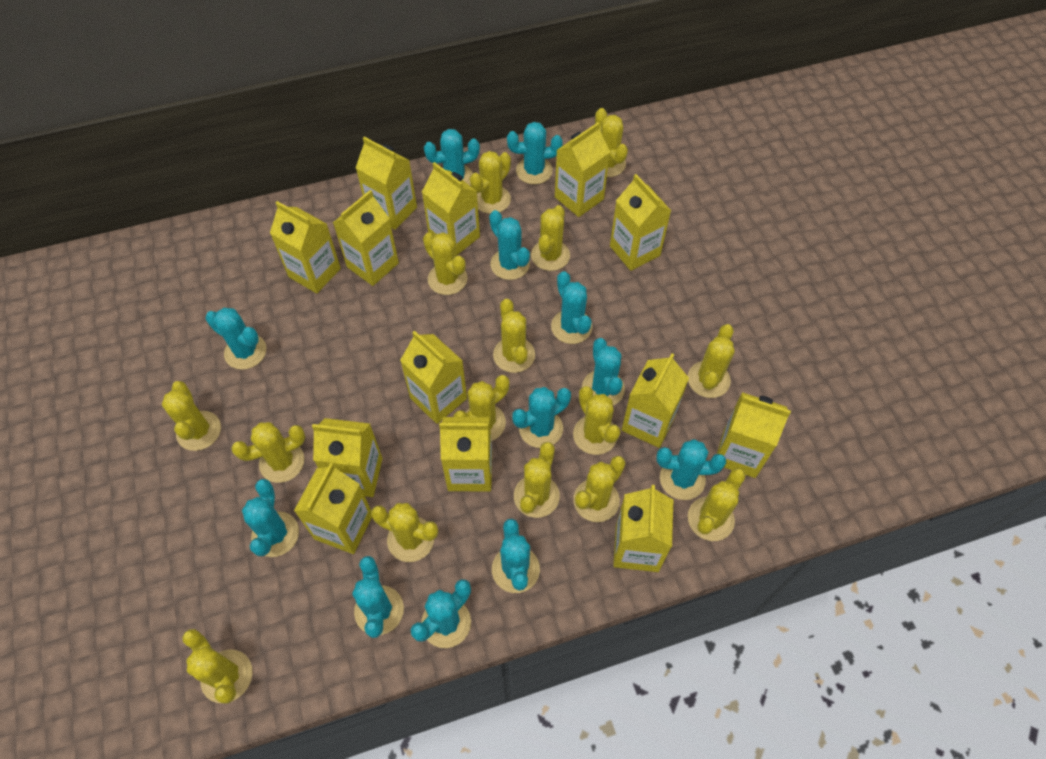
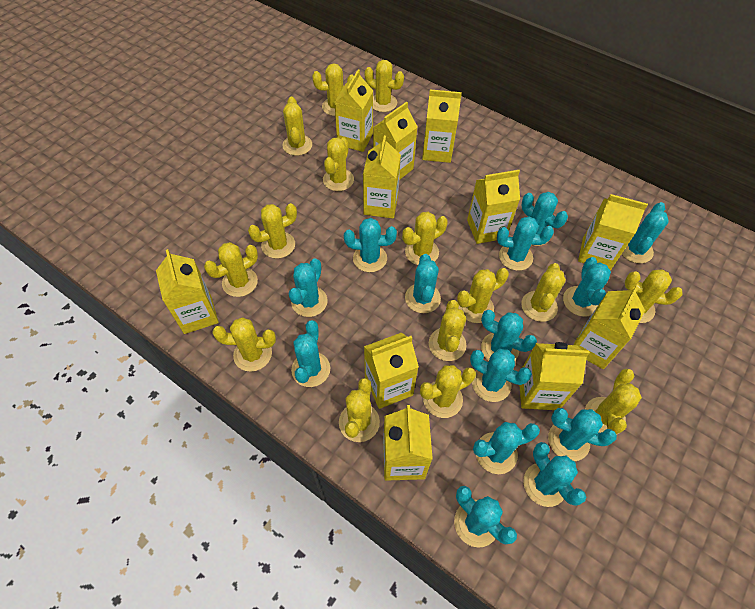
turquoise cactus: 12 -> 14
yellow carton: 13 -> 11

